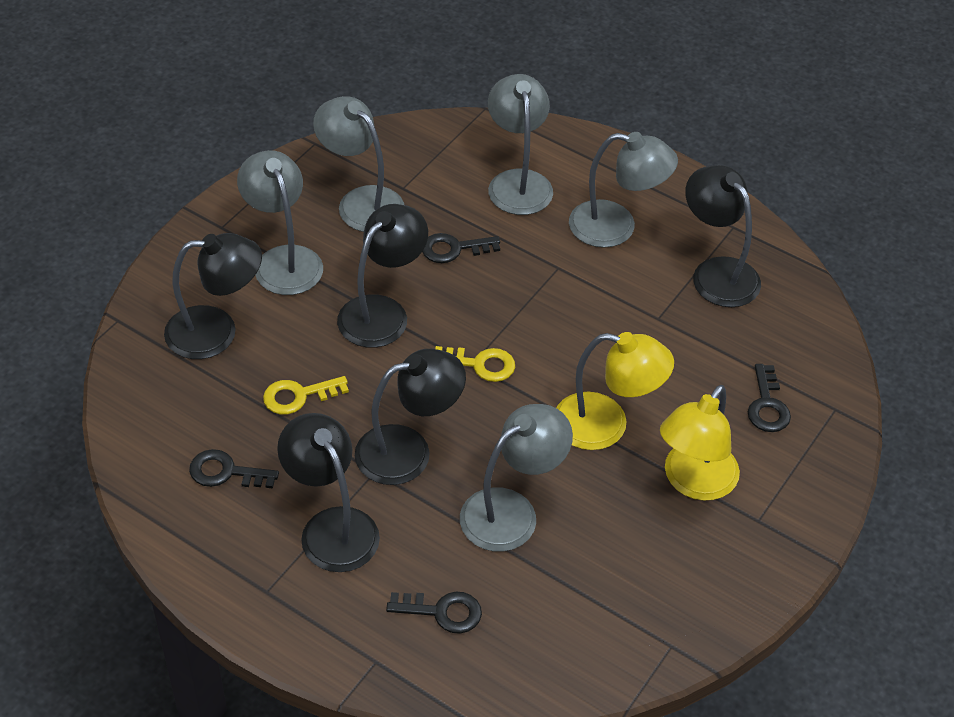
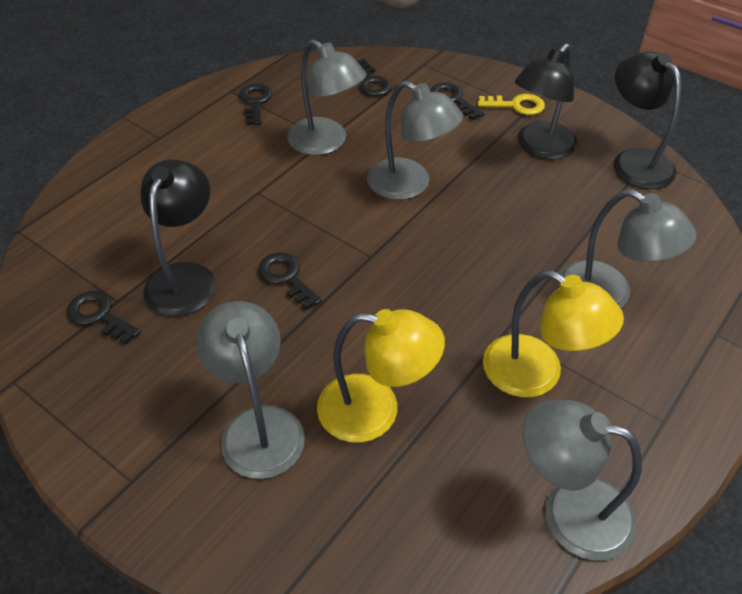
black key: 4 -> 5
black lamp: 5 -> 3
yellow key: 2 -> 1

